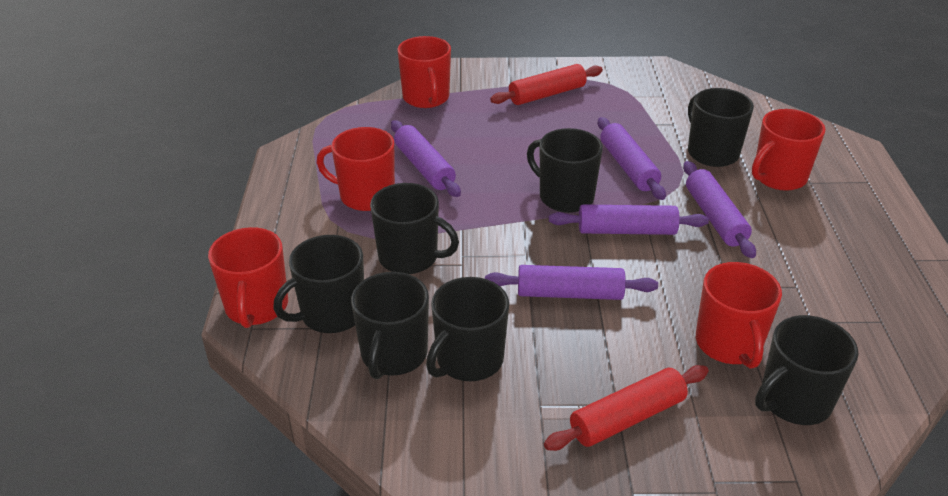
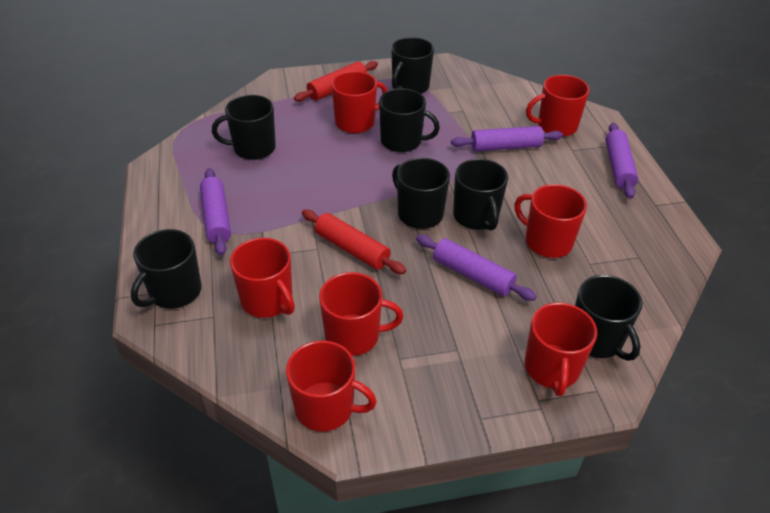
purple rolling pin: 5 -> 4
red mug: 5 -> 7

